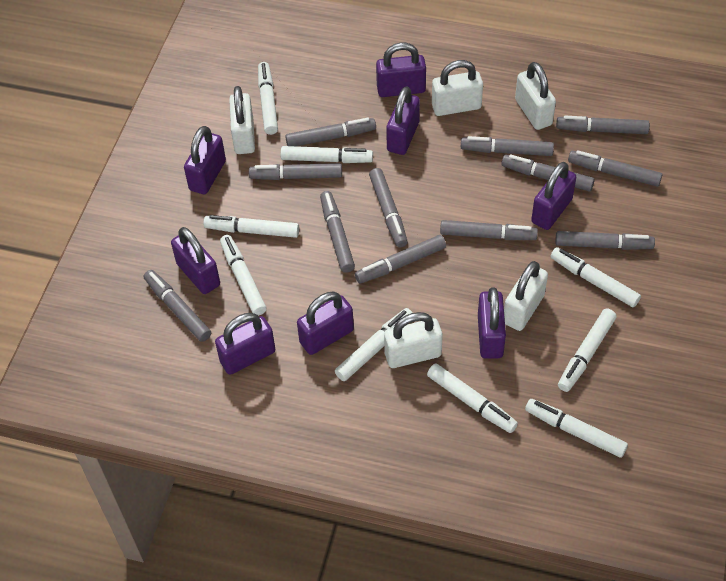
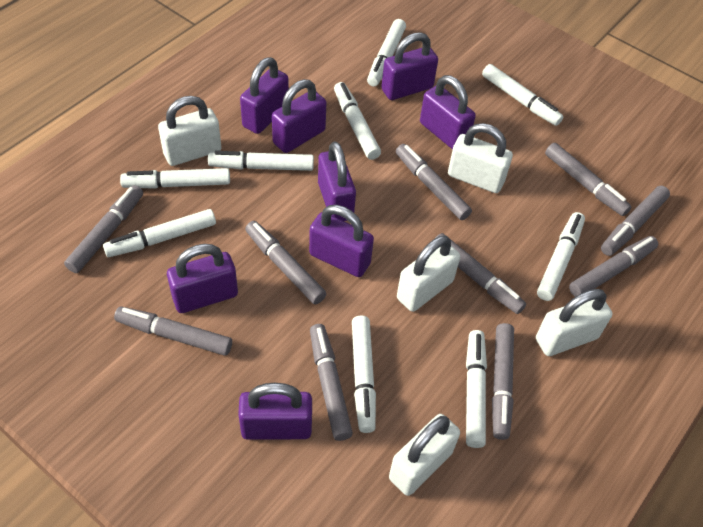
grey marker: 12 -> 10

